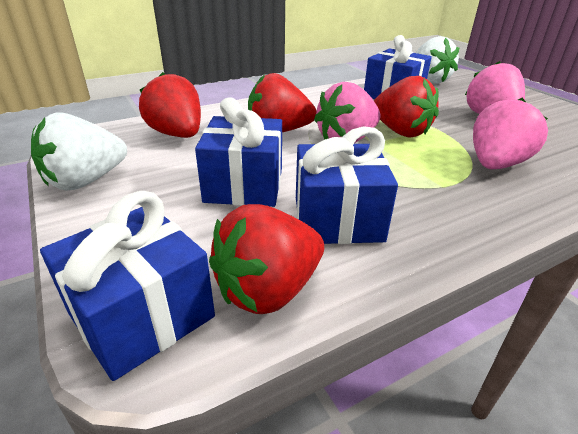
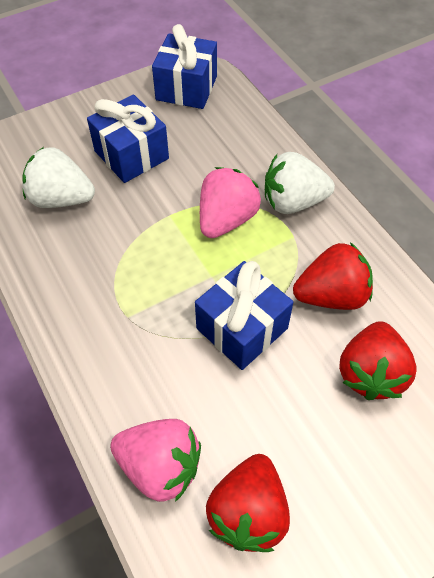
blue gift: 4 -> 3
pink strawberry: 3 -> 2
red strawberry: 4 -> 3

